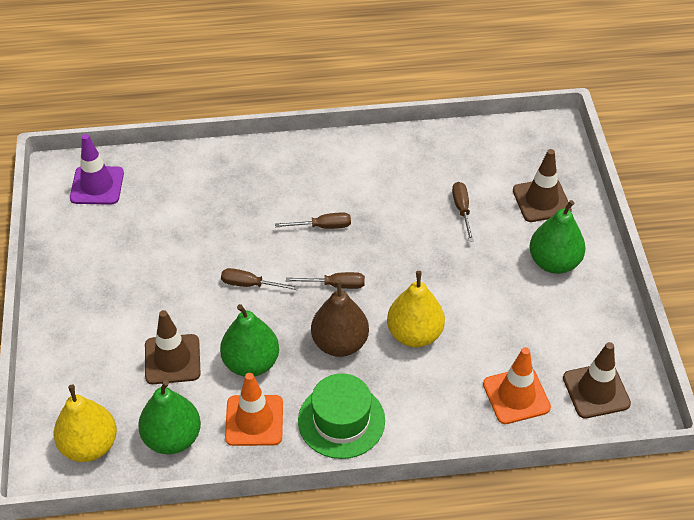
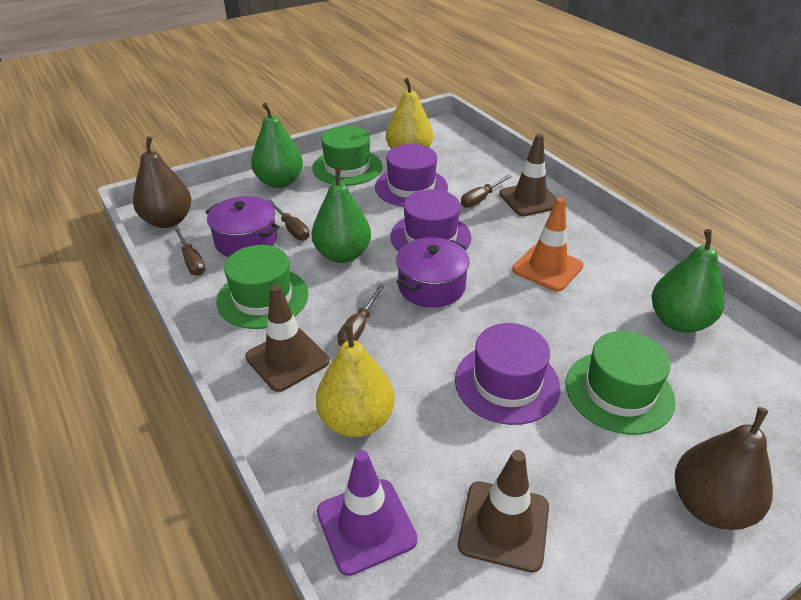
brown pear: 1 -> 2
green hat: 1 -> 3
orange traffic cone: 2 -> 1
purple hat: 0 -> 3
purple pot: 0 -> 2

